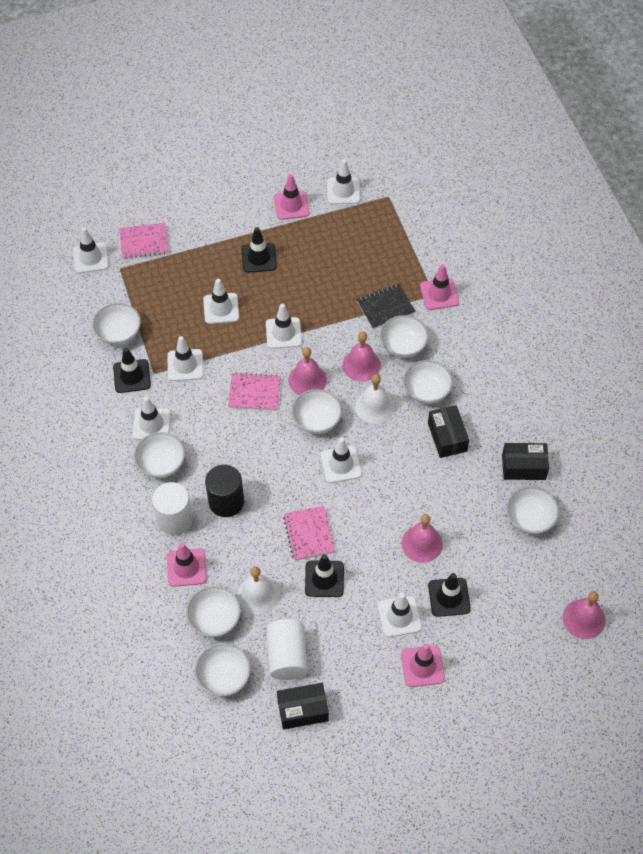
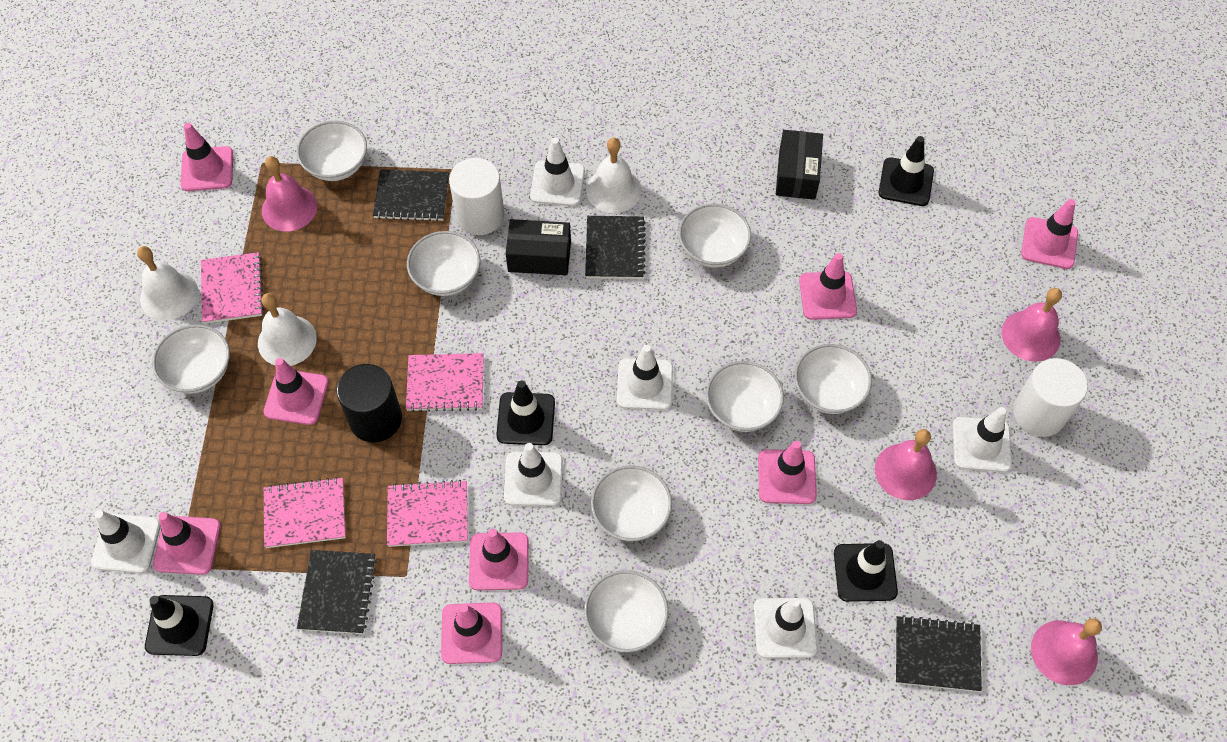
black box: 3 -> 2
black notebook: 1 -> 4
pink notebook: 3 -> 4
pink traffic cone: 4 -> 8
white bell: 2 -> 3
white traffic cone: 8 -> 6

